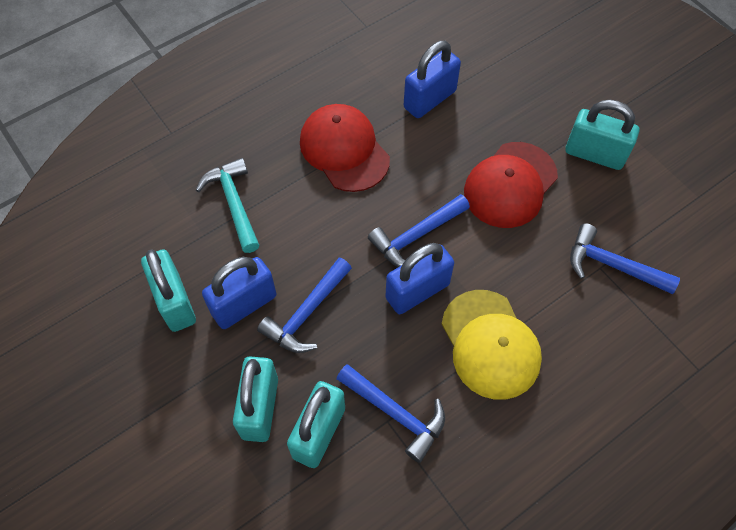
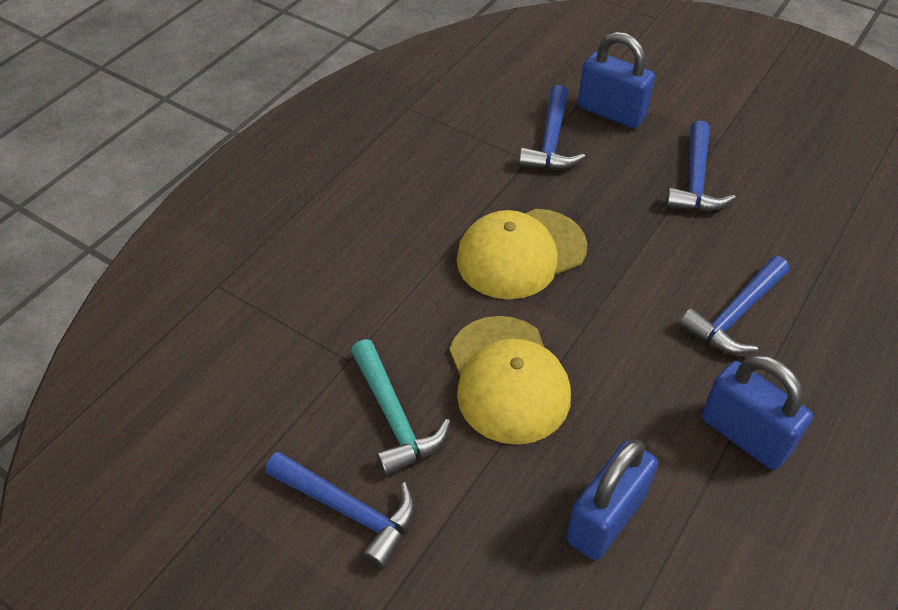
red cap: 2 -> 0
turquoise padlock: 4 -> 0
yellow cap: 1 -> 2

